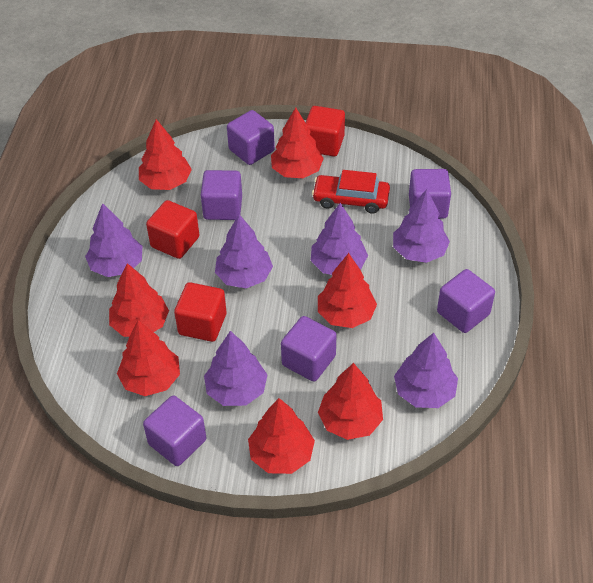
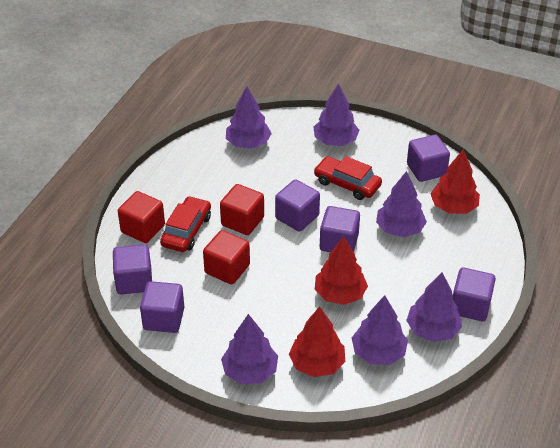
red car: 1 -> 2
red tree: 7 -> 3

